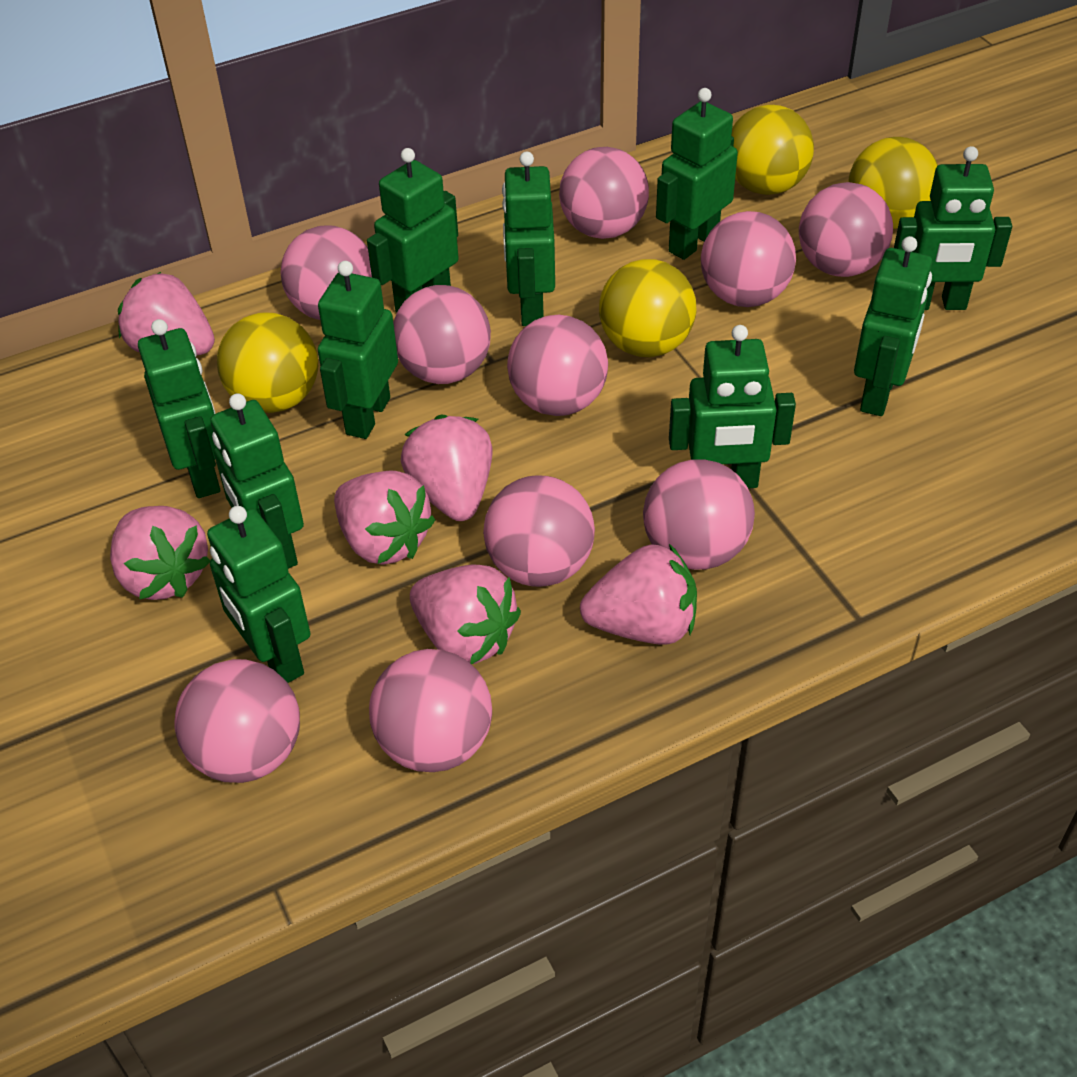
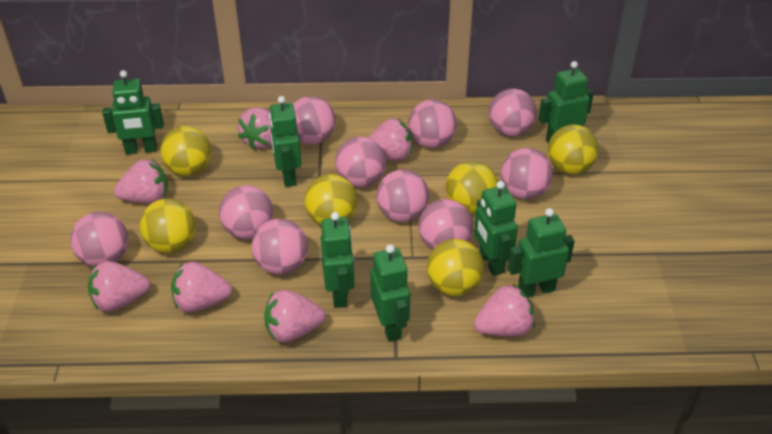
green robot: 10 -> 7
pink strawberry: 6 -> 7
yellow ball: 4 -> 6

